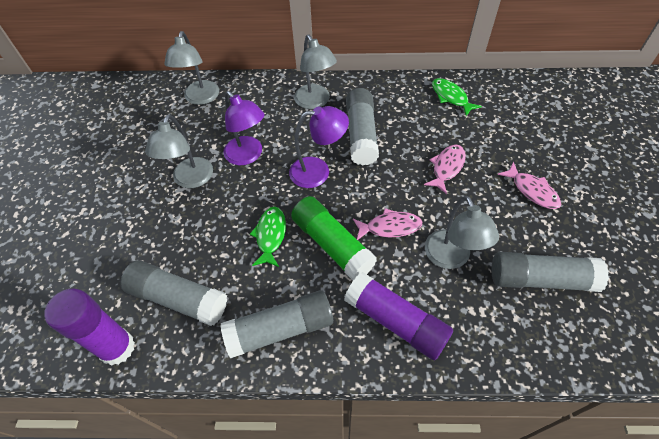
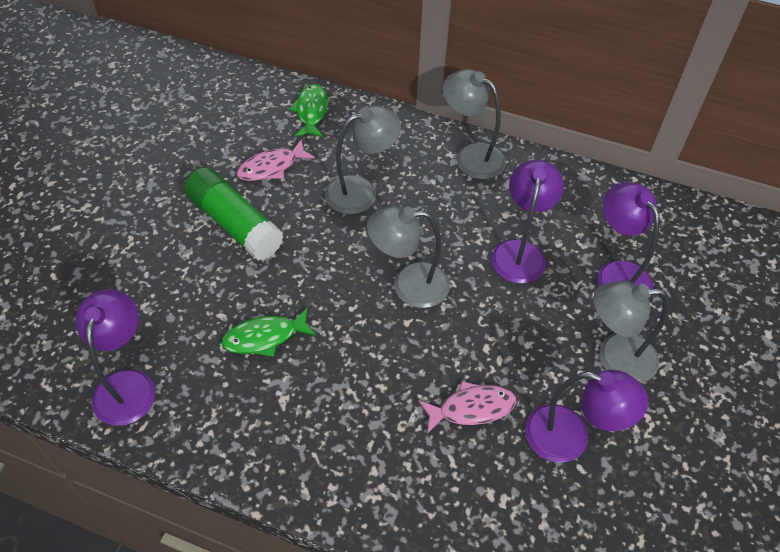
grey glue stick: 4 -> 0
pink fish: 3 -> 2
purple glue stick: 2 -> 0
purple lamp: 2 -> 4

